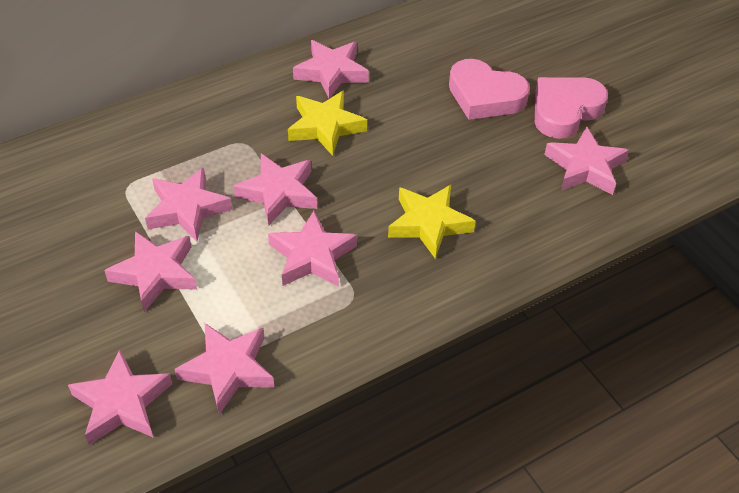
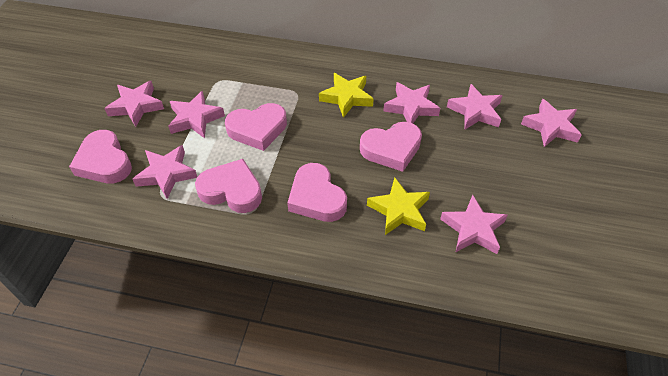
pink heart: 2 -> 5
pink star: 8 -> 7

